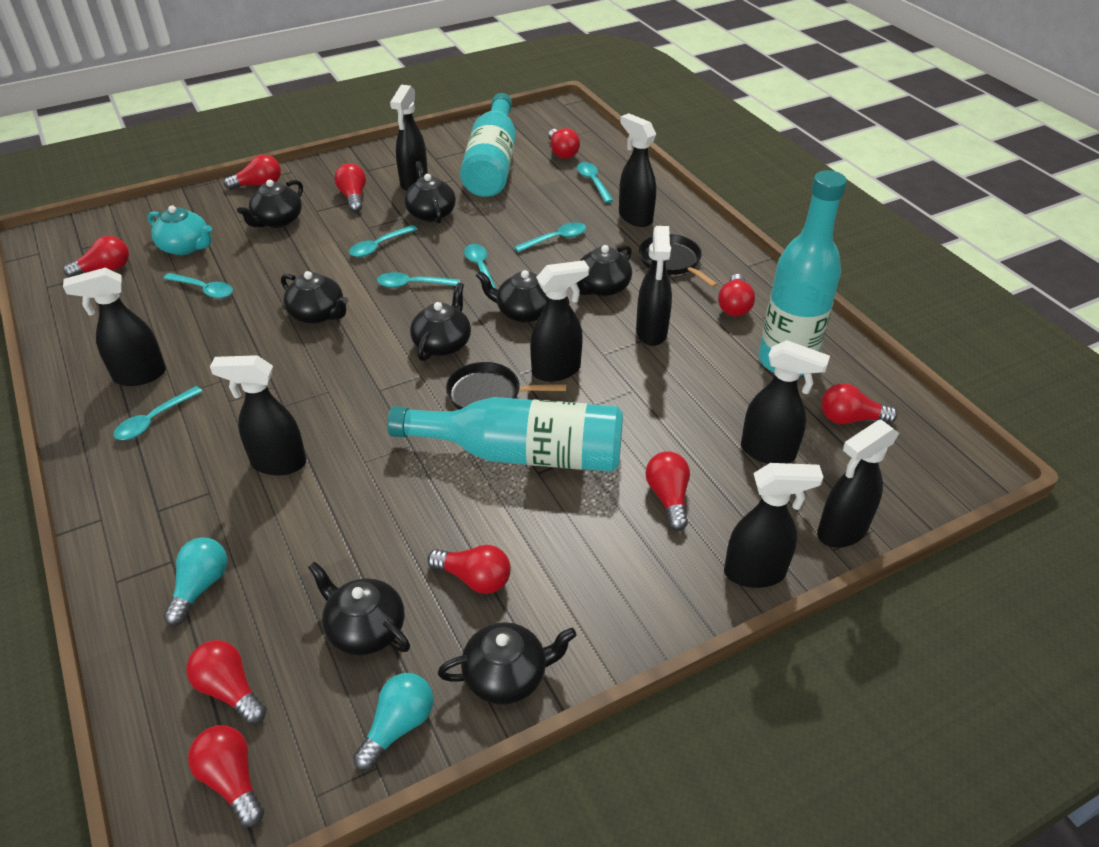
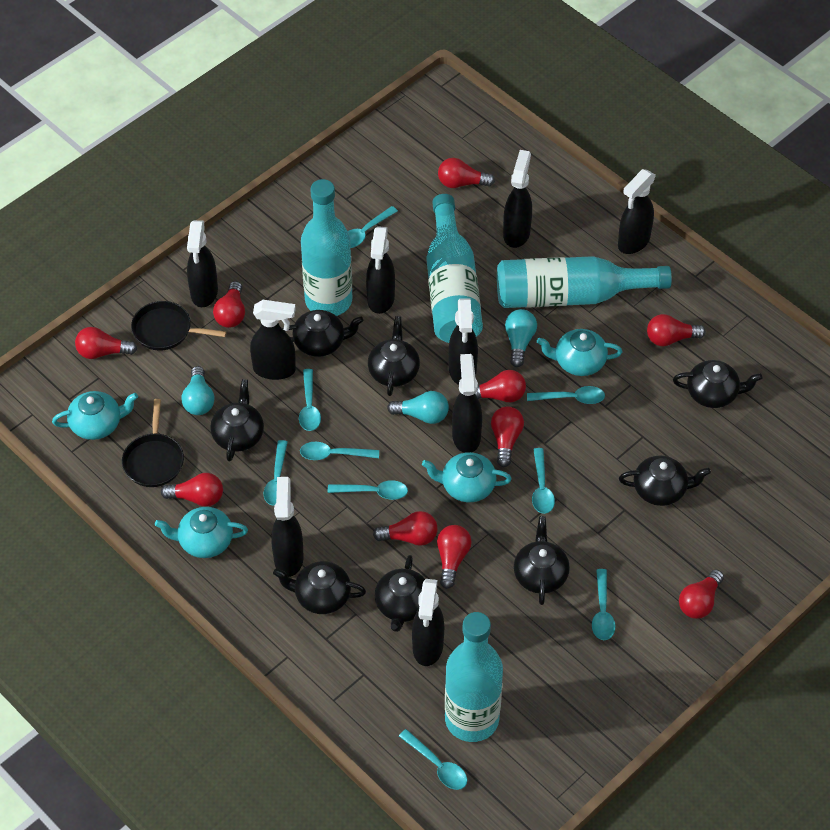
turquoise bottle: 3 -> 4
turquoise light bulb: 2 -> 3
turquoise spoon: 7 -> 9
turquoise teapot: 1 -> 4

